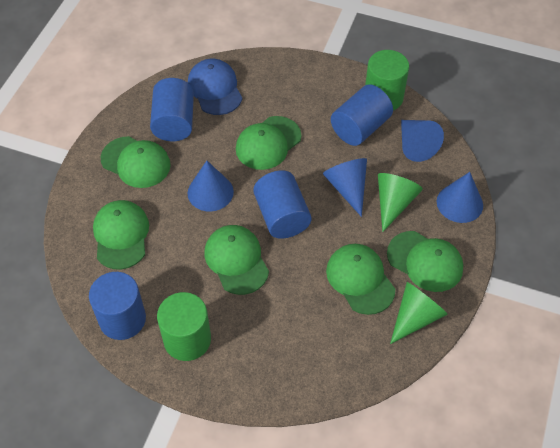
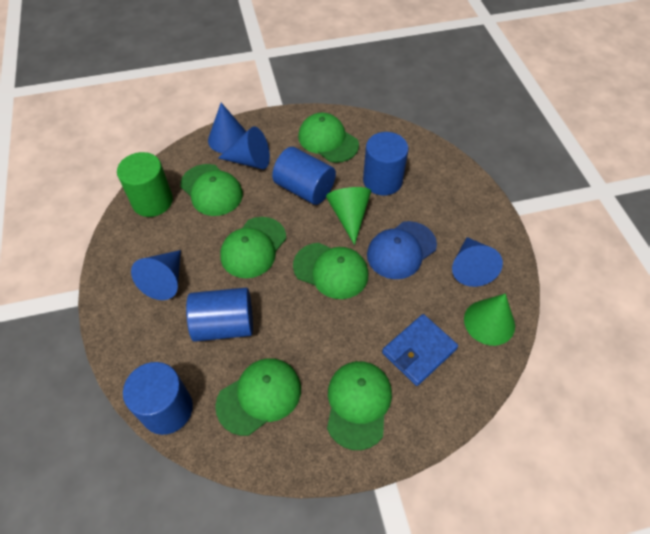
blue wallet: 0 -> 1
green cylinder: 2 -> 1

